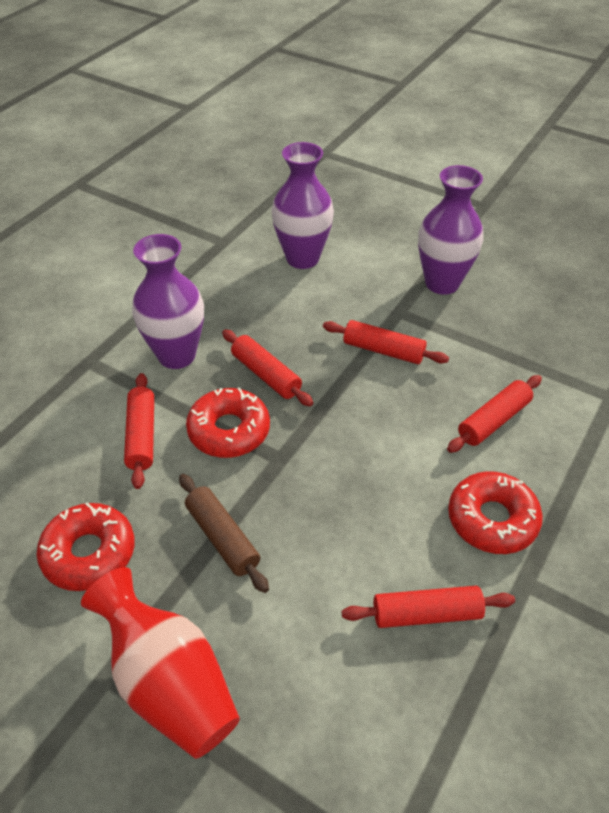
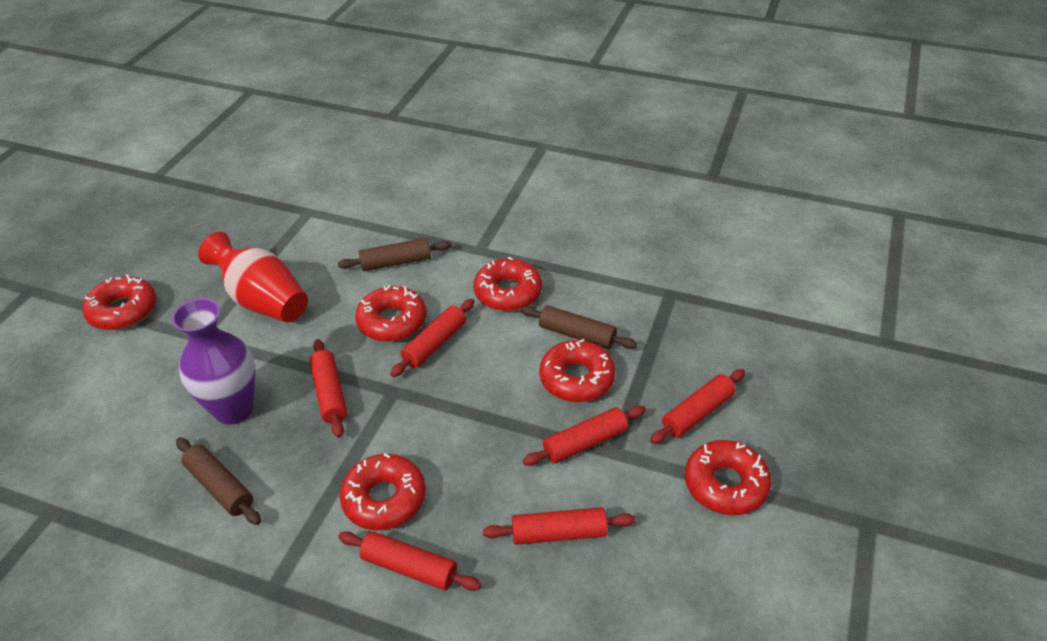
brown rolling pin: 1 -> 3
purple vase: 3 -> 1
red donut: 3 -> 6
red rolling pin: 5 -> 6

